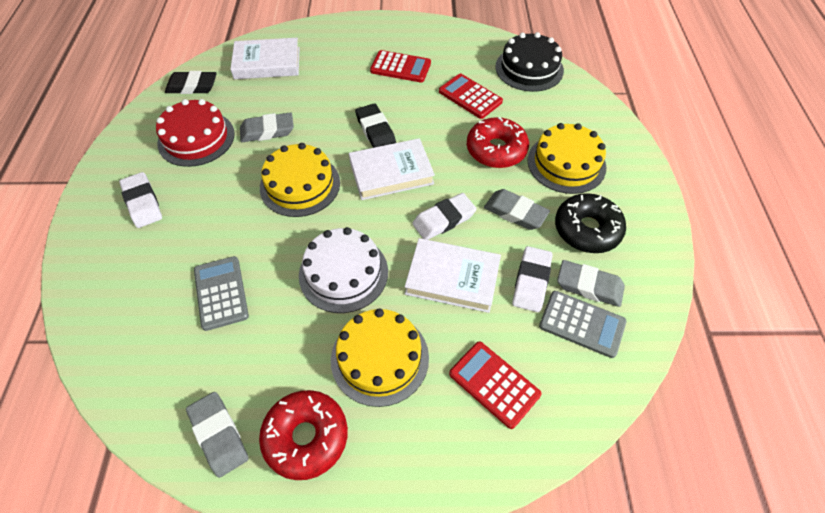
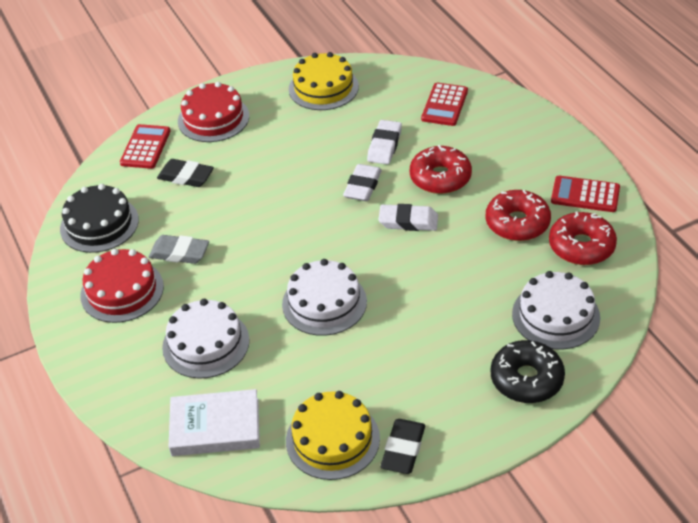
grey calculator: 2 -> 0
grey eraser: 4 -> 1
red cake: 1 -> 2
red donut: 2 -> 3
white book: 3 -> 1
white cake: 1 -> 3
yellow cake: 3 -> 2

